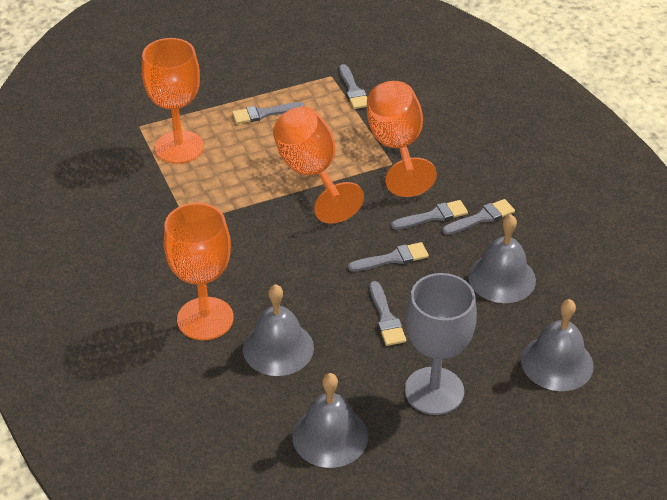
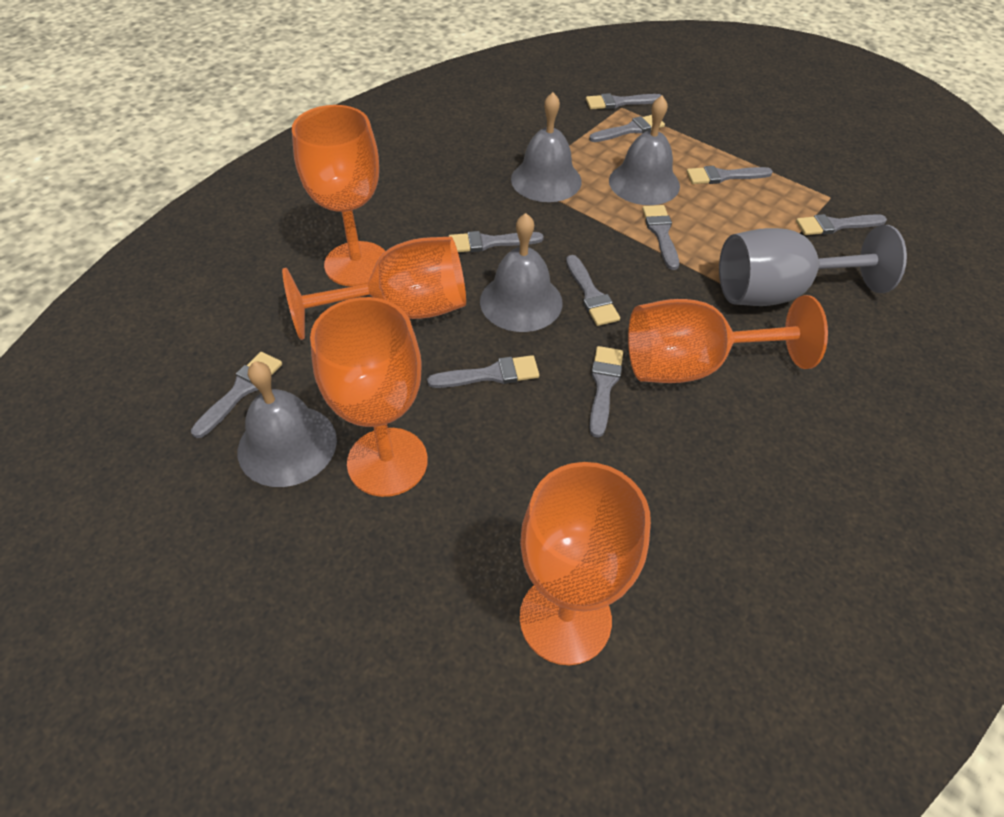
grey brush: 6 -> 10
orange goblet: 4 -> 5

